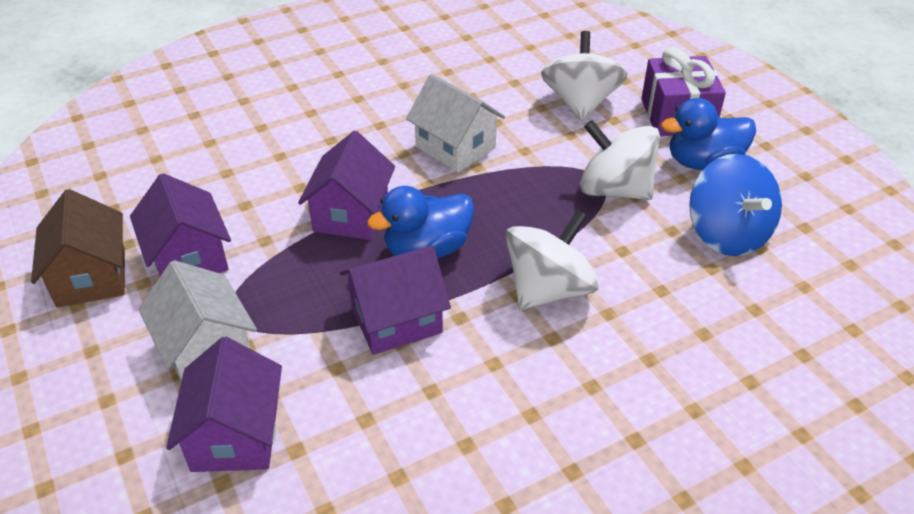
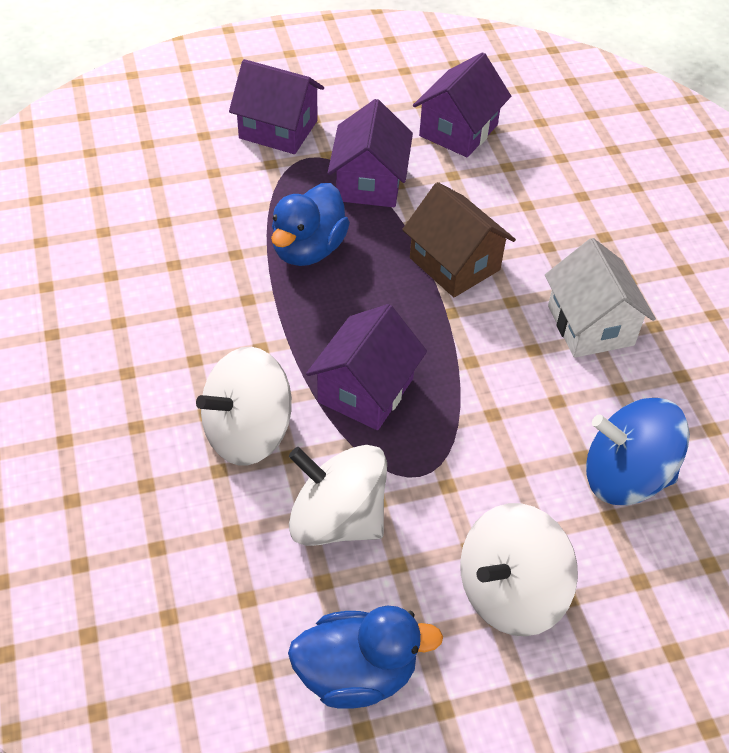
purple gift: 1 -> 0
white house: 2 -> 1

